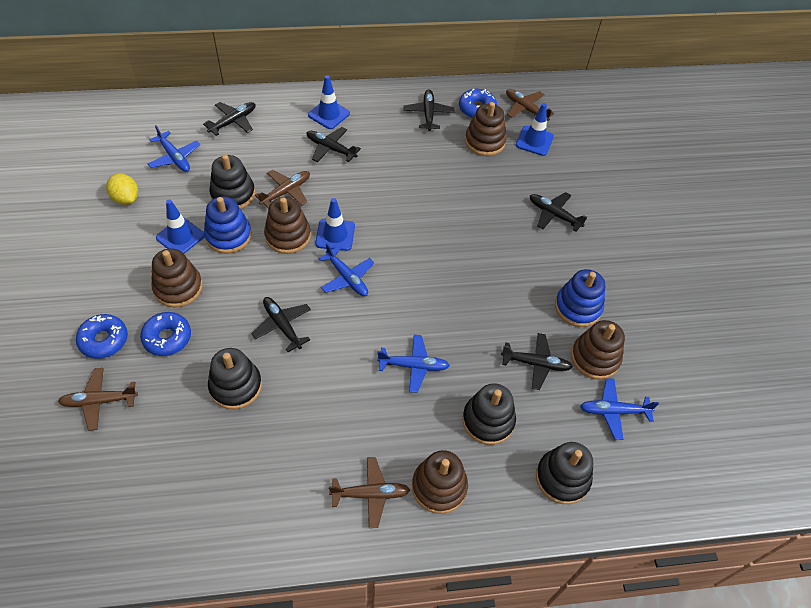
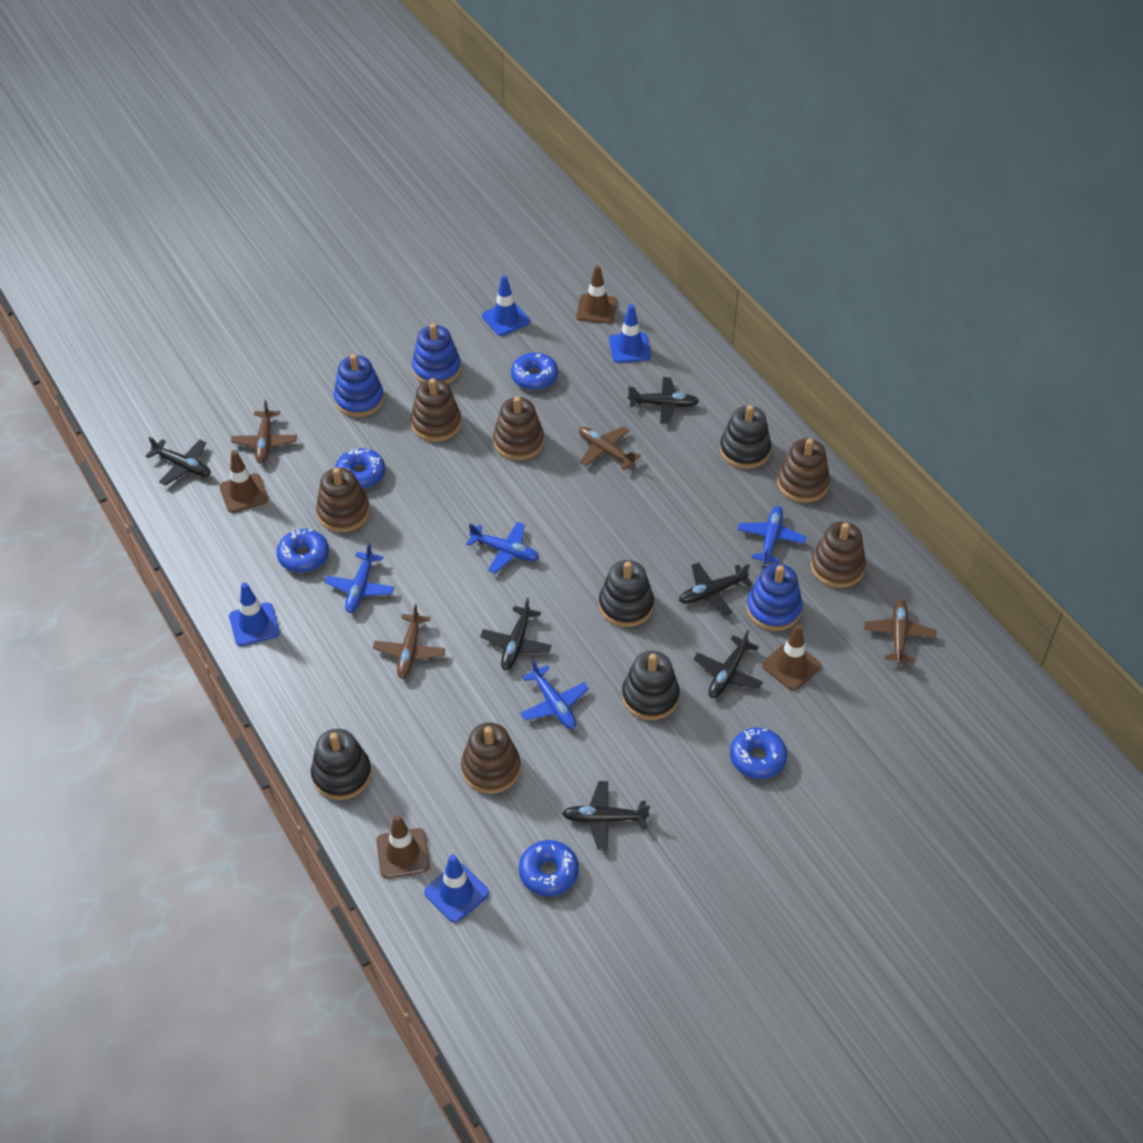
blue donut: 3 -> 5
blue stacking toy: 2 -> 3
brown stacking toy: 5 -> 6
brown traffic cone: 0 -> 4
yellow lemon: 1 -> 0

